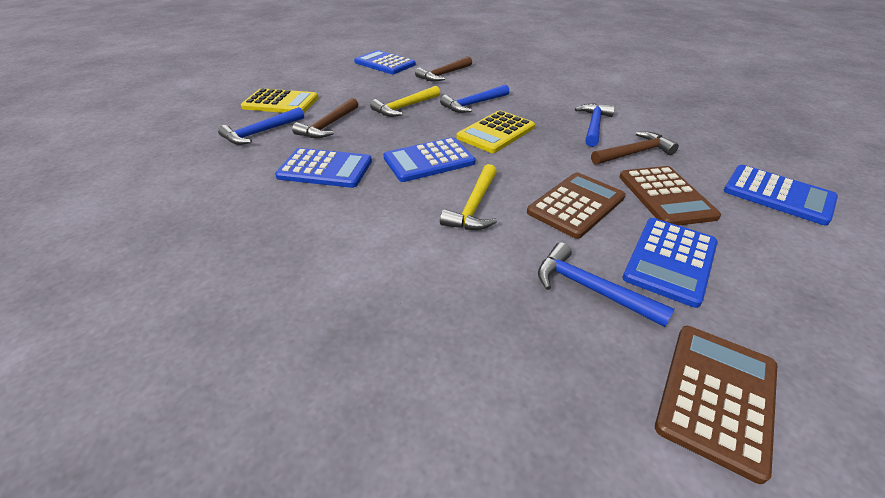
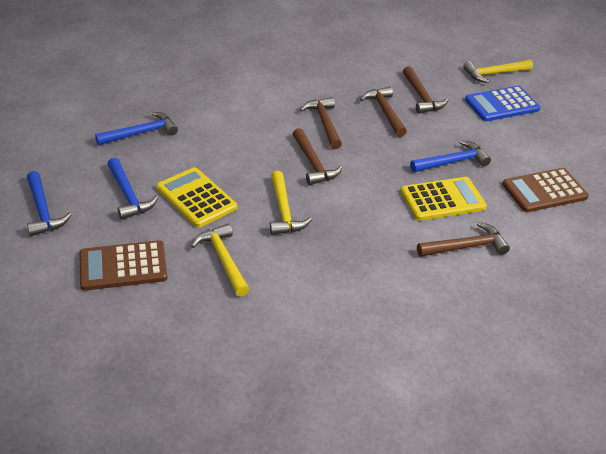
blue calculator: 5 -> 1
brown calculator: 3 -> 2
brown hammer: 3 -> 5
yellow hammer: 2 -> 3

